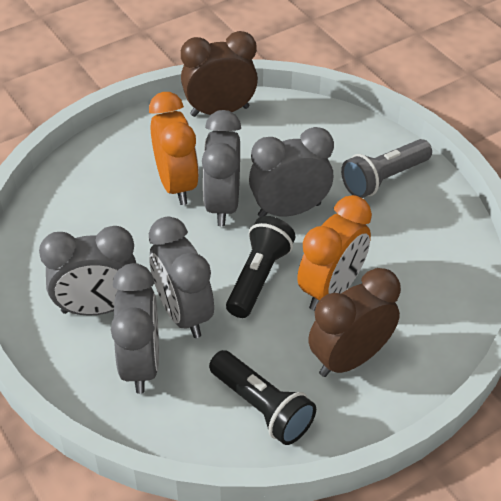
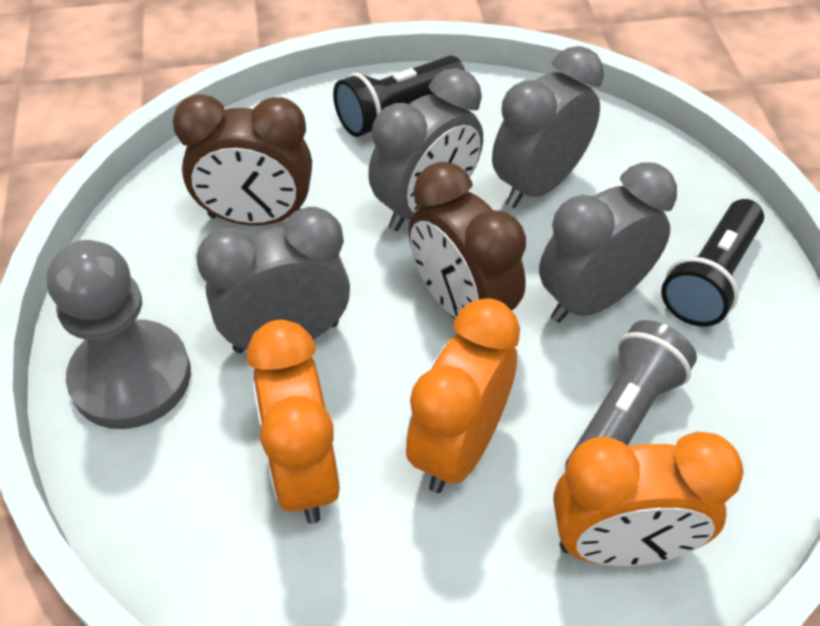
grey clock: 5 -> 4
grey pawn: 0 -> 1
orange clock: 2 -> 3

